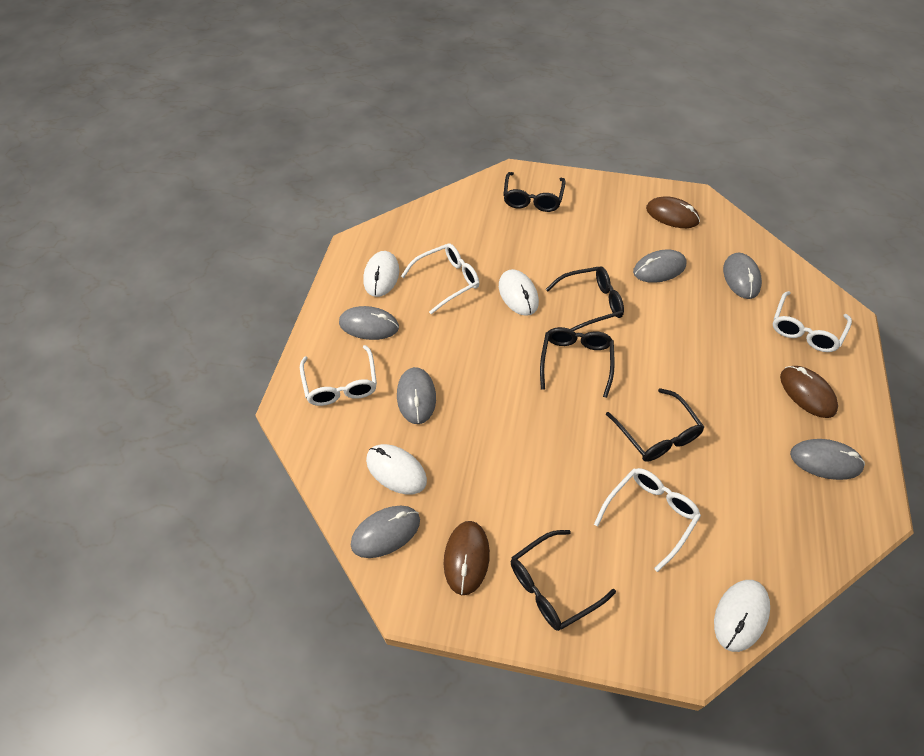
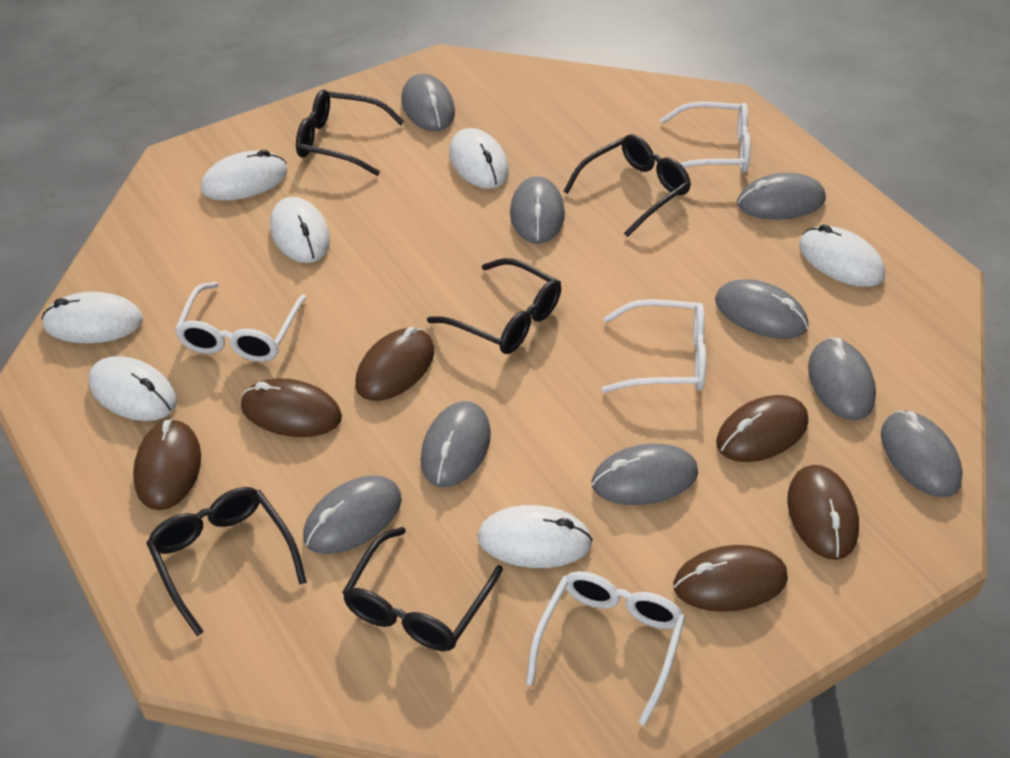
brown mouse: 3 -> 6
grey mouse: 6 -> 9
white mouse: 4 -> 7

